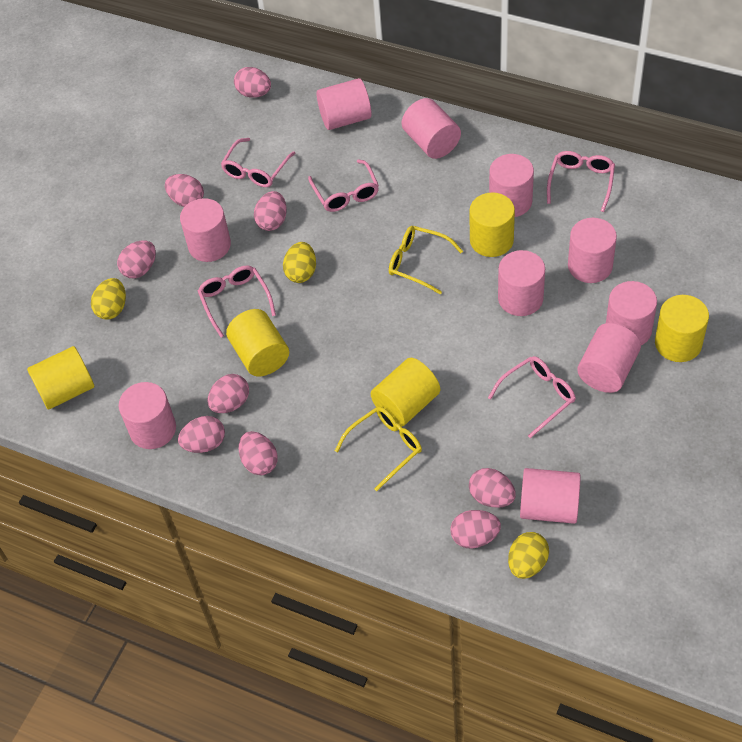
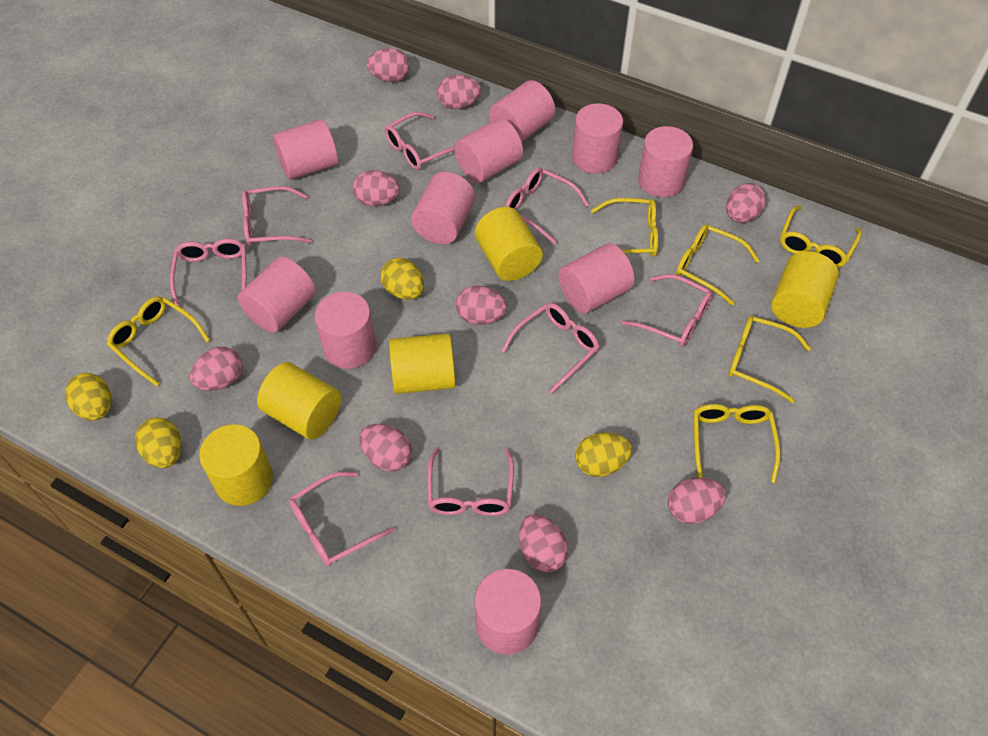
pink glasses: 5 -> 8
yellow egg: 3 -> 4
yellow glasses: 2 -> 6

